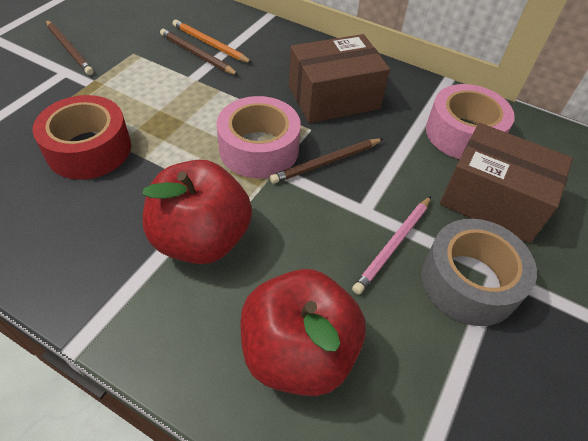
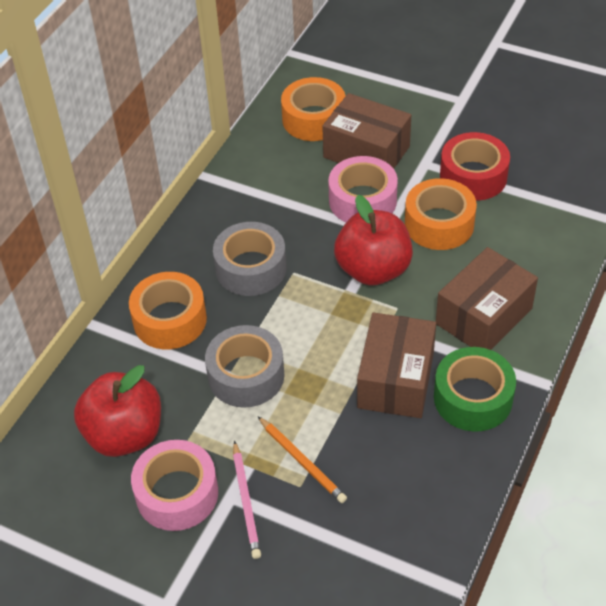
brown box: 2 -> 3
brown pencil: 3 -> 0
green tape: 0 -> 1
grey tape: 1 -> 2
orange tape: 0 -> 3

